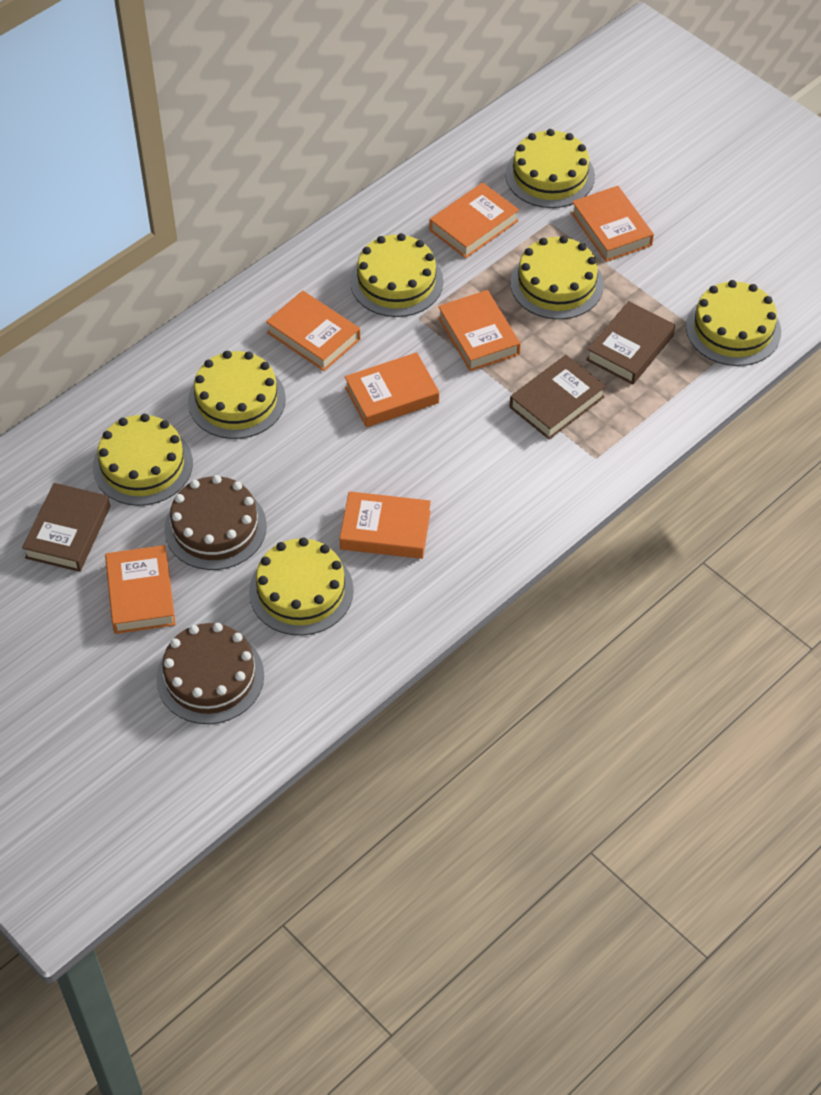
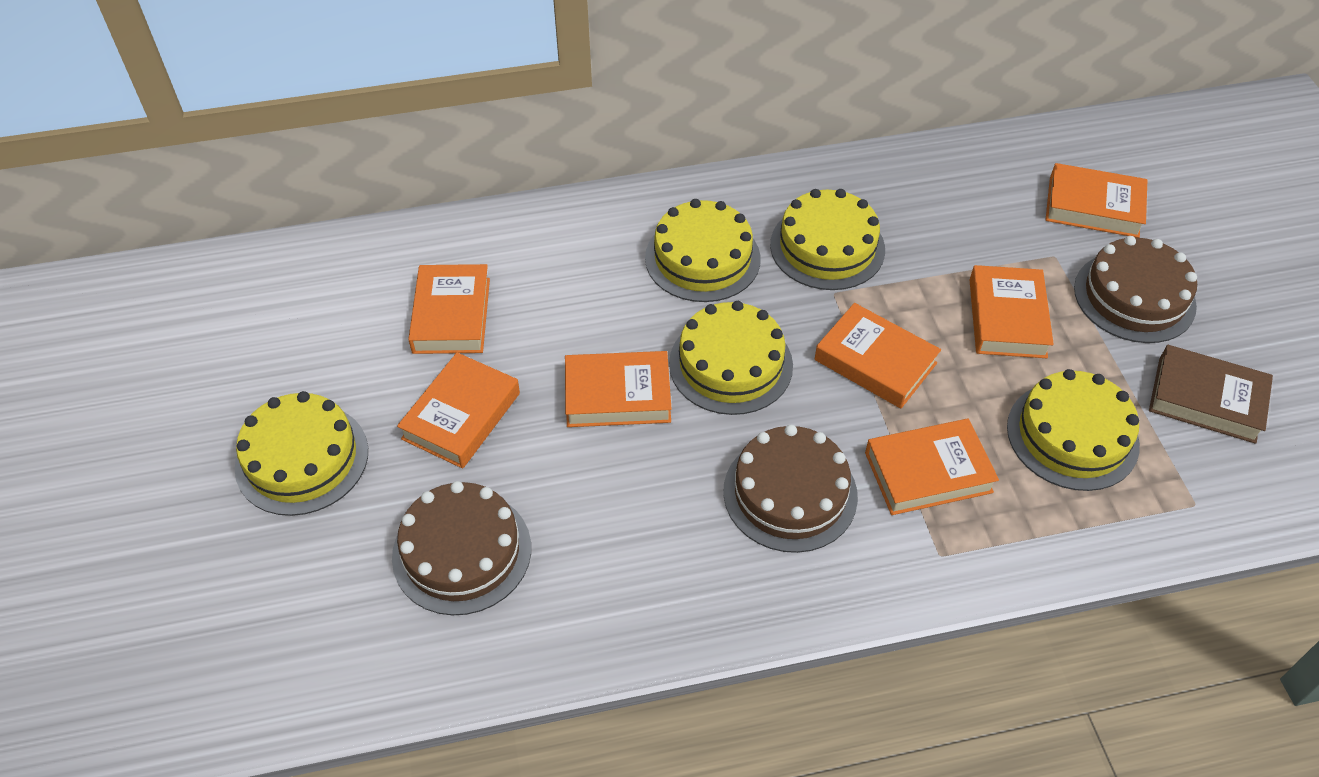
brown book: 3 -> 1
brown cake: 2 -> 3
yellow cake: 7 -> 5

